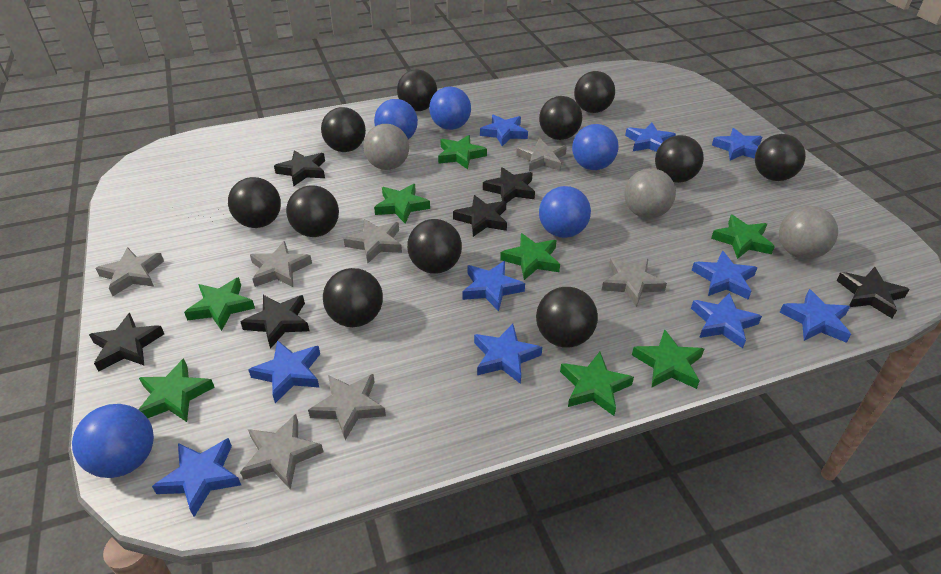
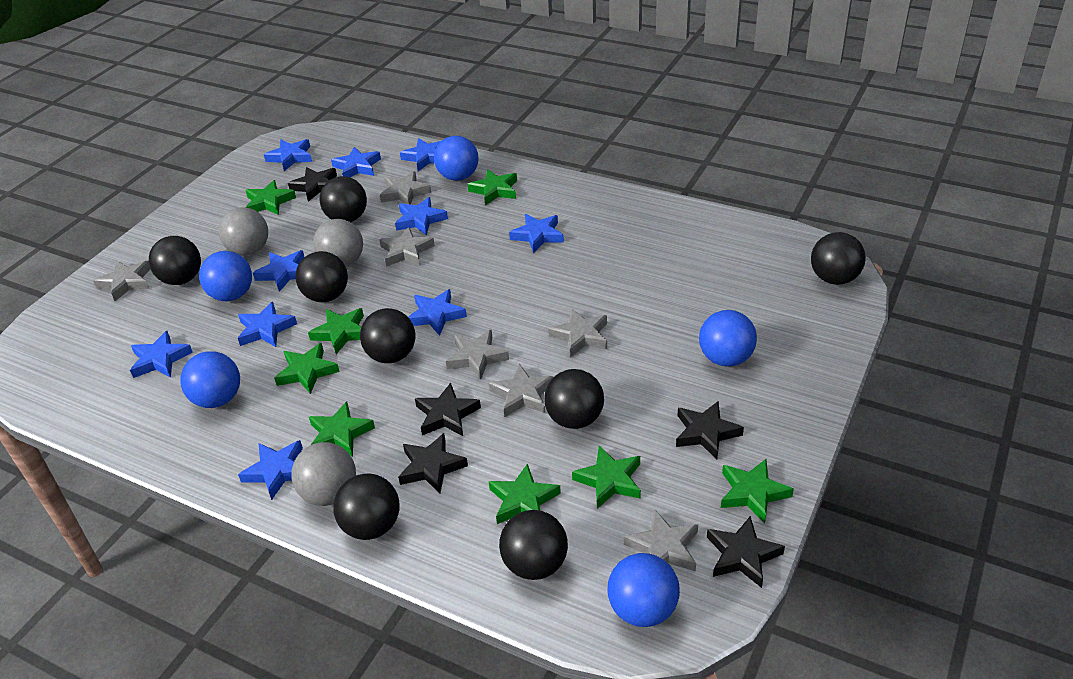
black ball: 11 -> 8
black star: 6 -> 5

